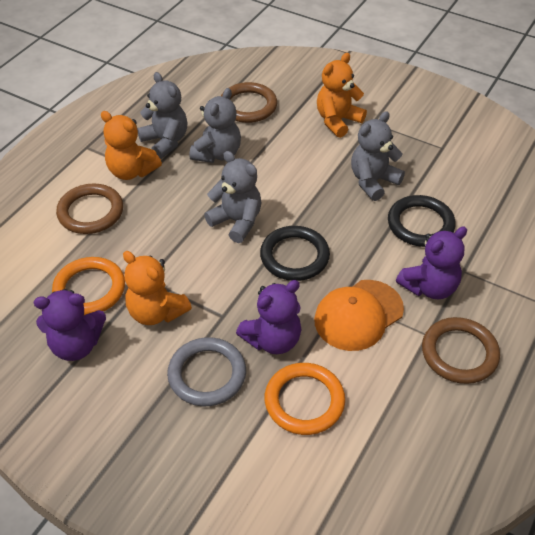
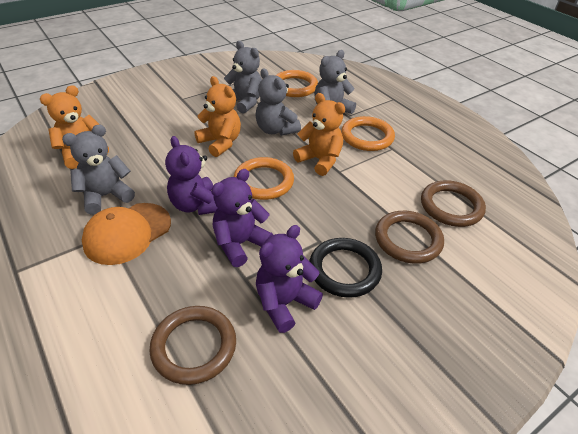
black ring: 2 -> 1
grey ring: 1 -> 0
orange ring: 2 -> 3

